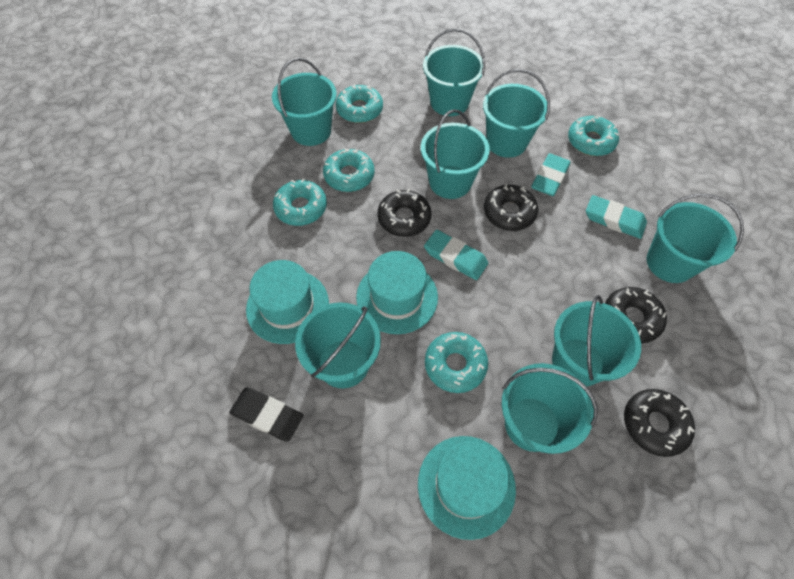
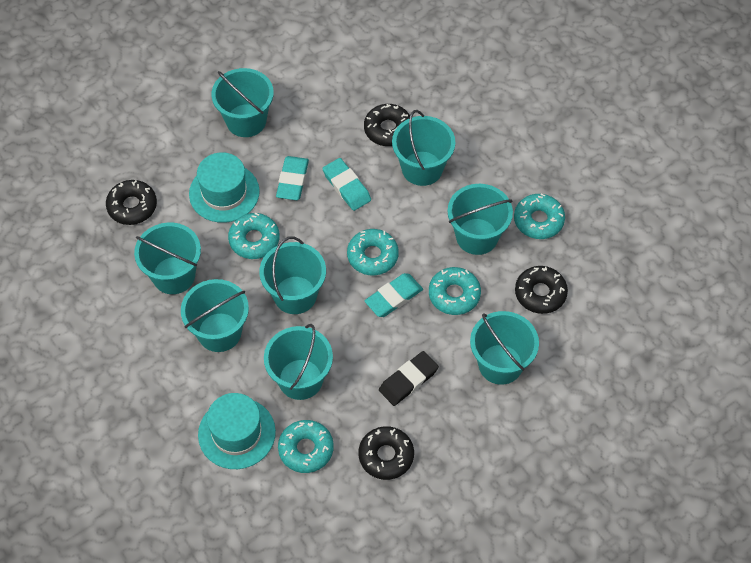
turquoise hat: 3 -> 2

